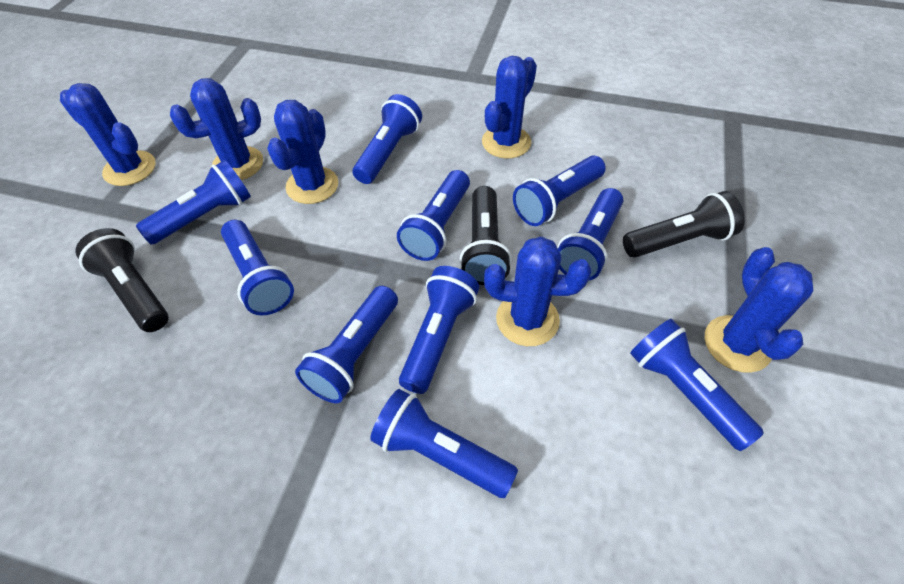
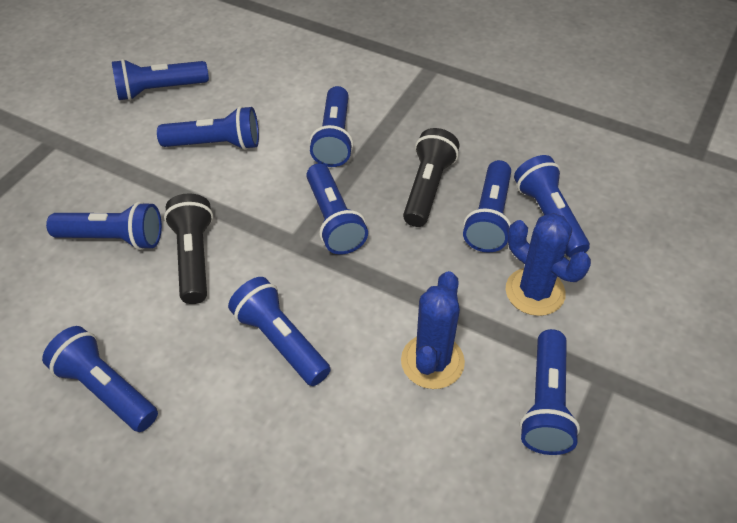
black flashlight: 3 -> 2
blue cactus: 6 -> 2

